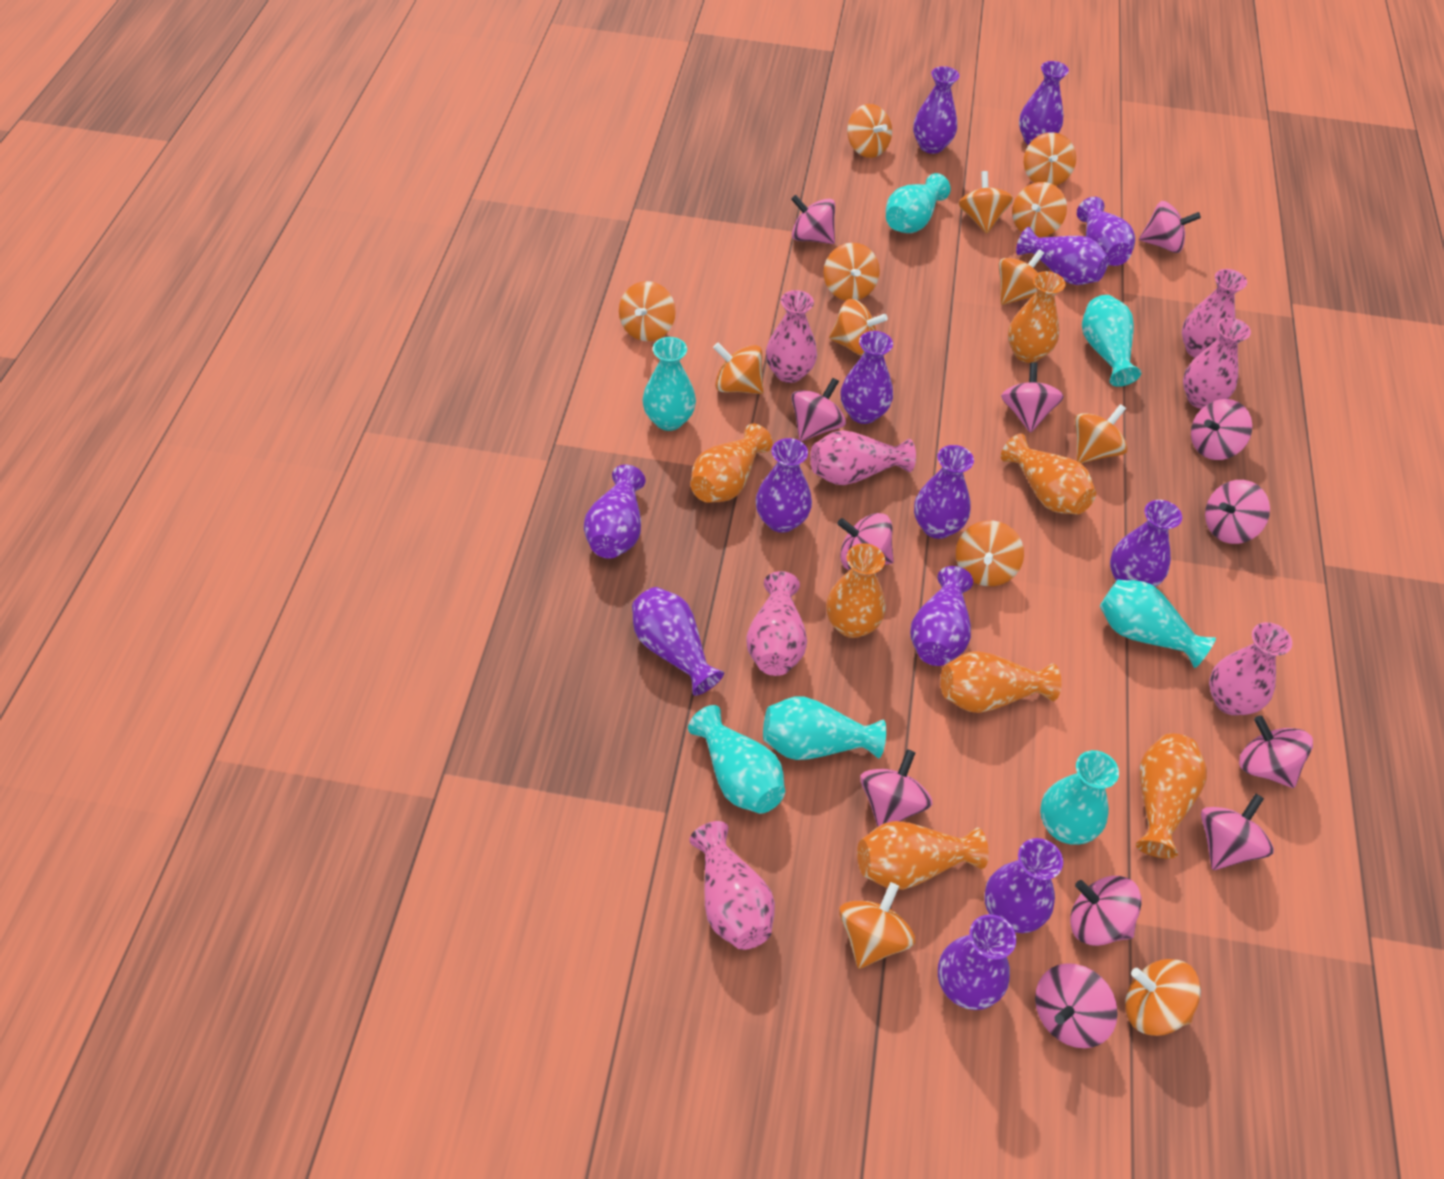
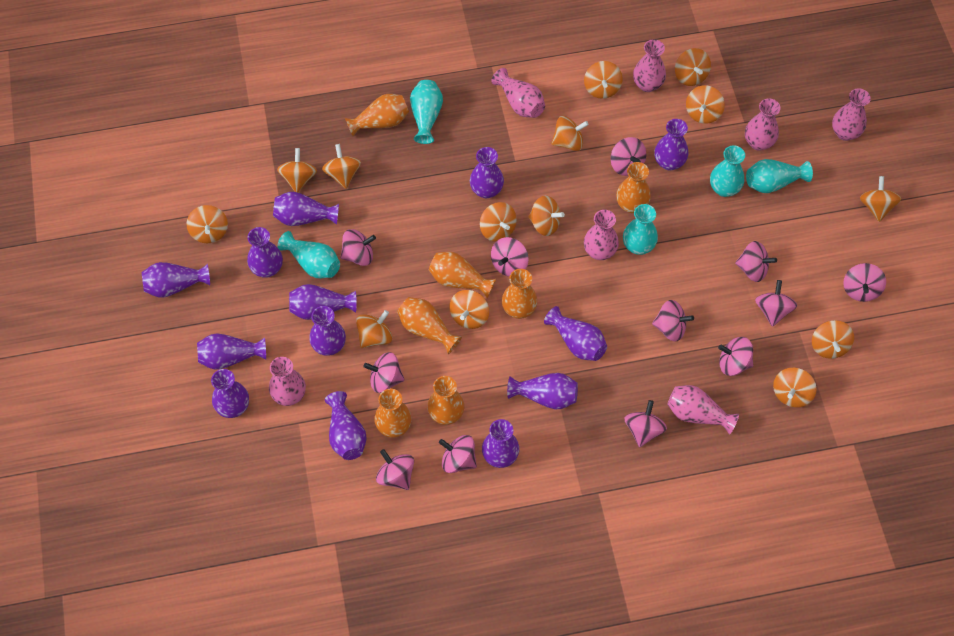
orange spinning top: 13 -> 14
turquoise vase: 7 -> 5

